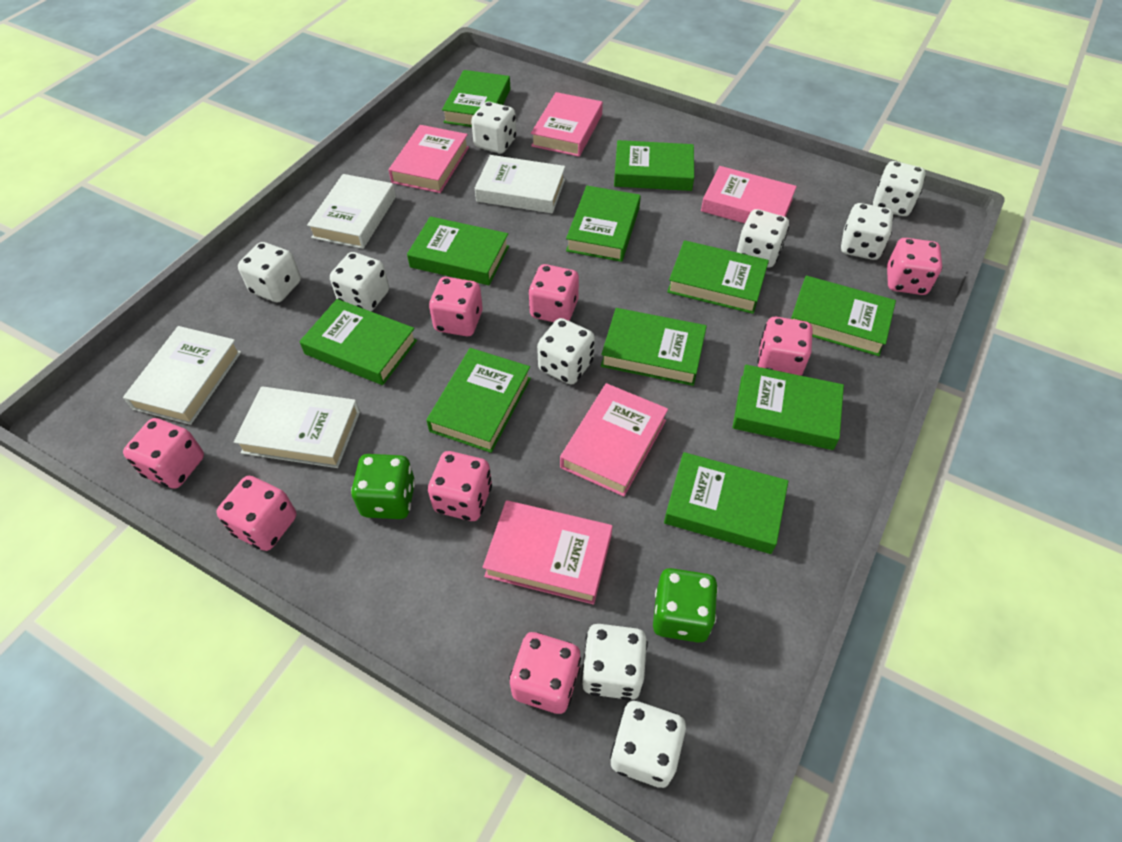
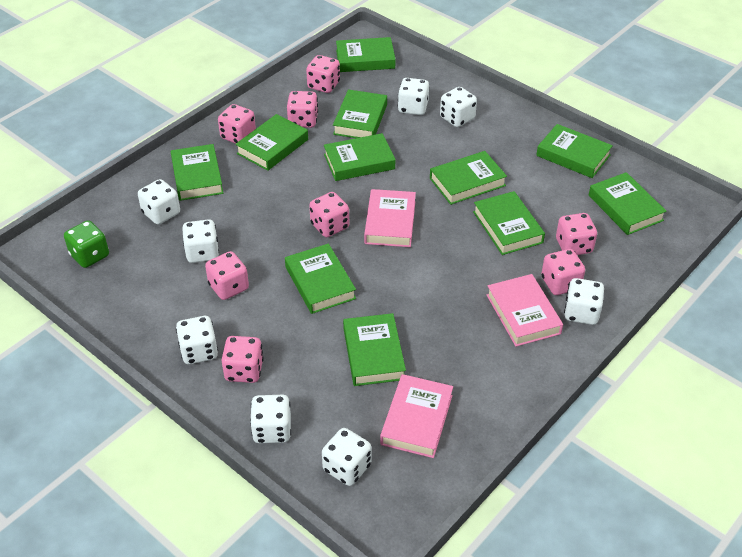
green dice: 2 -> 1
pink book: 5 -> 3
white book: 4 -> 0
white dice: 9 -> 8

